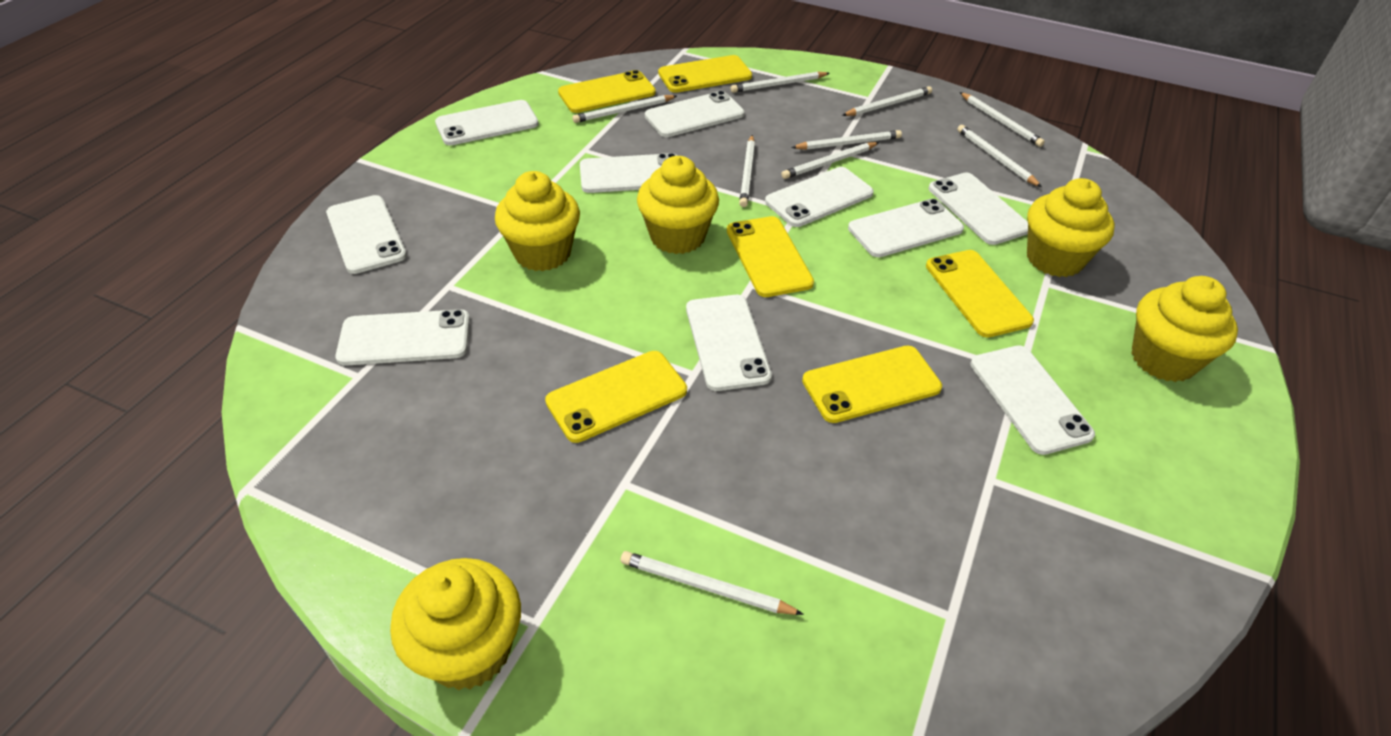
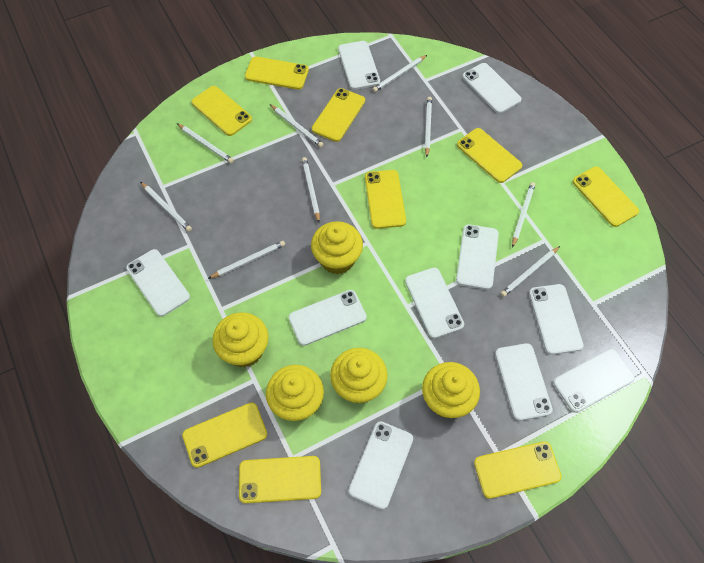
yellow phone: 6 -> 9

